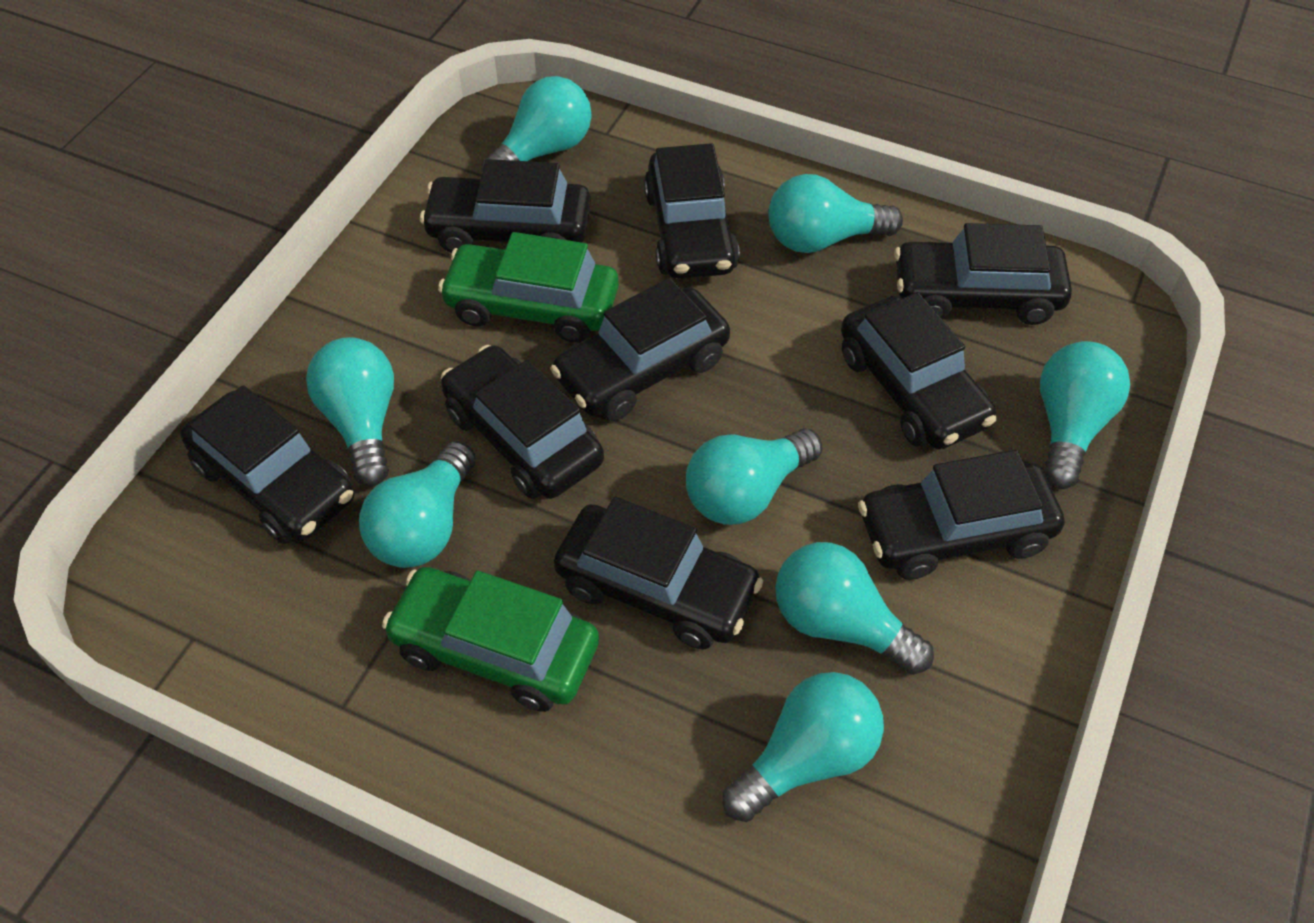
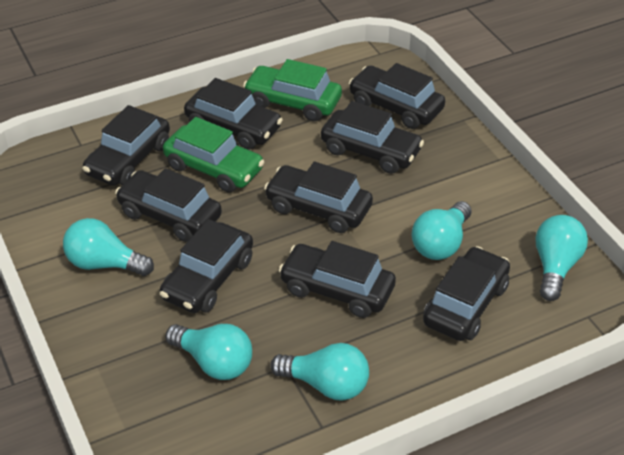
turquoise light bulb: 8 -> 5

